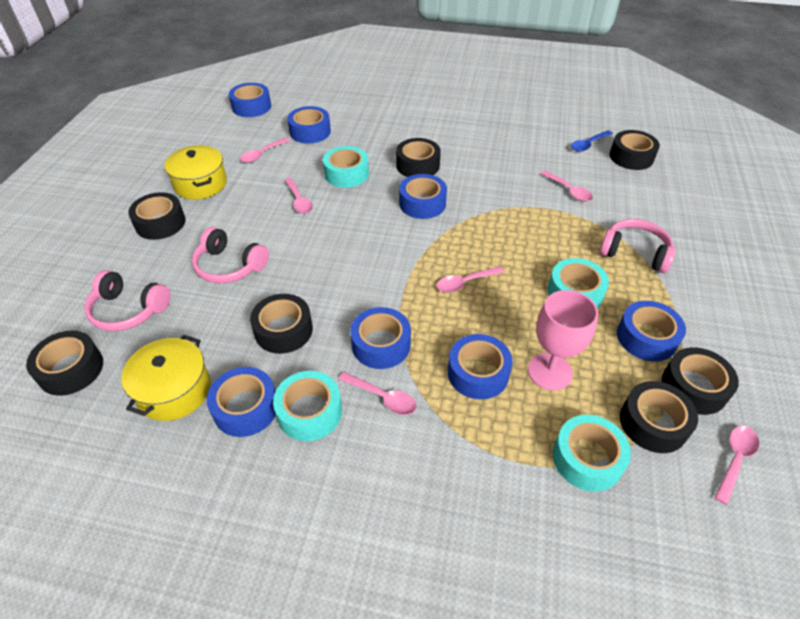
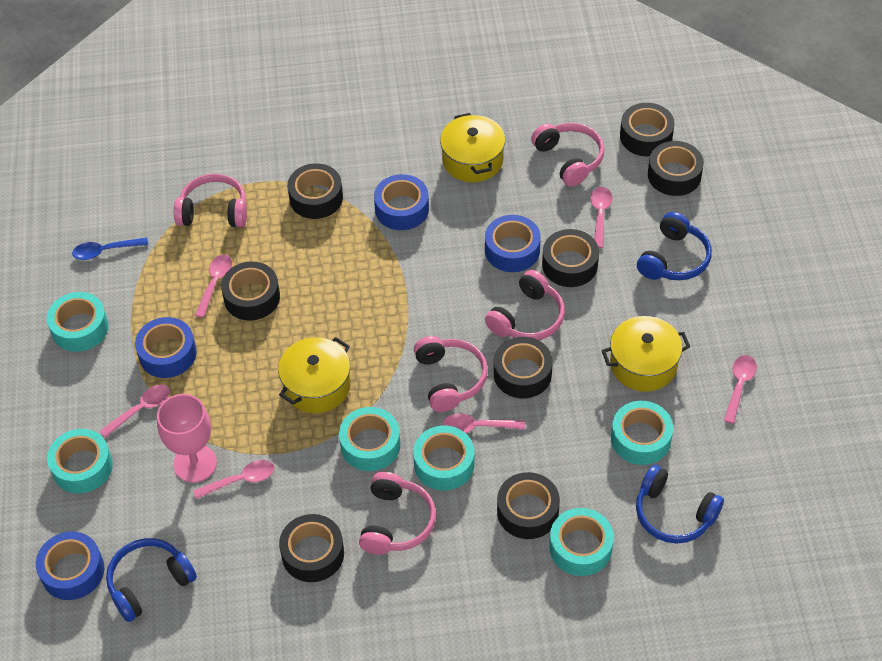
black tape: 7 -> 8
blue headphones: 0 -> 3
blue tape: 7 -> 4
pink headphones: 3 -> 5
turquoise tape: 4 -> 6
yellow pot: 2 -> 3

